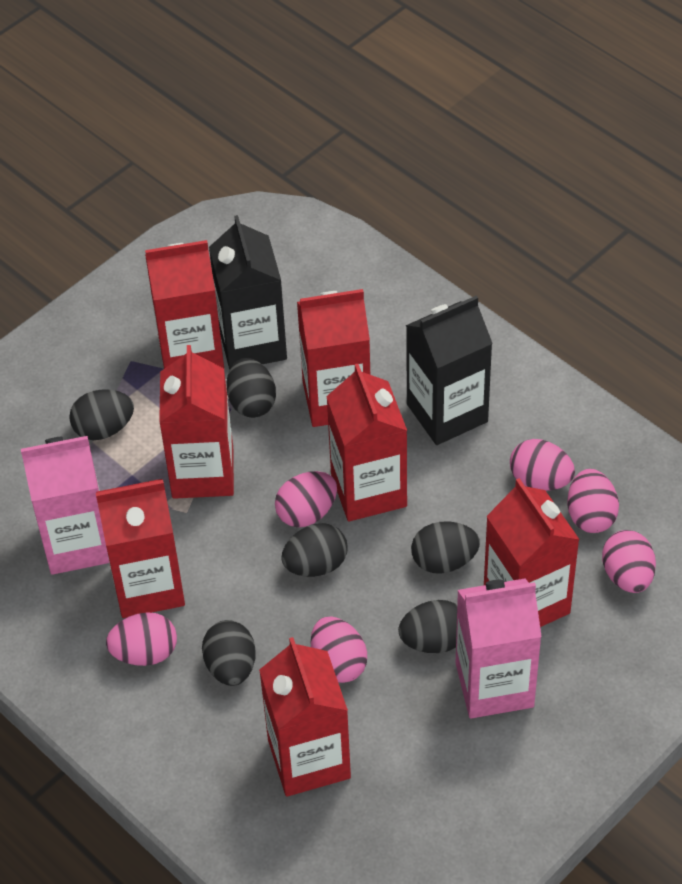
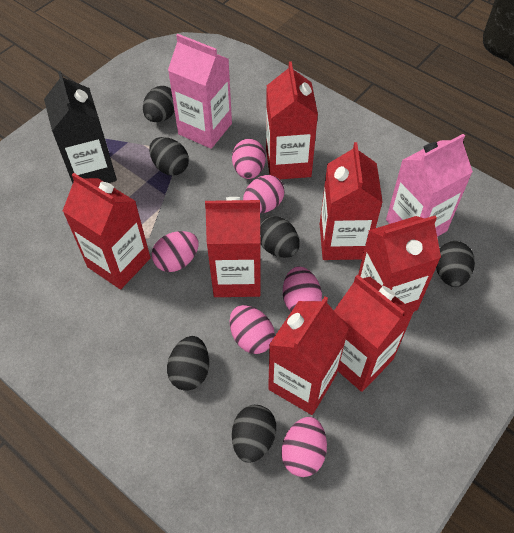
black carton: 2 -> 1

